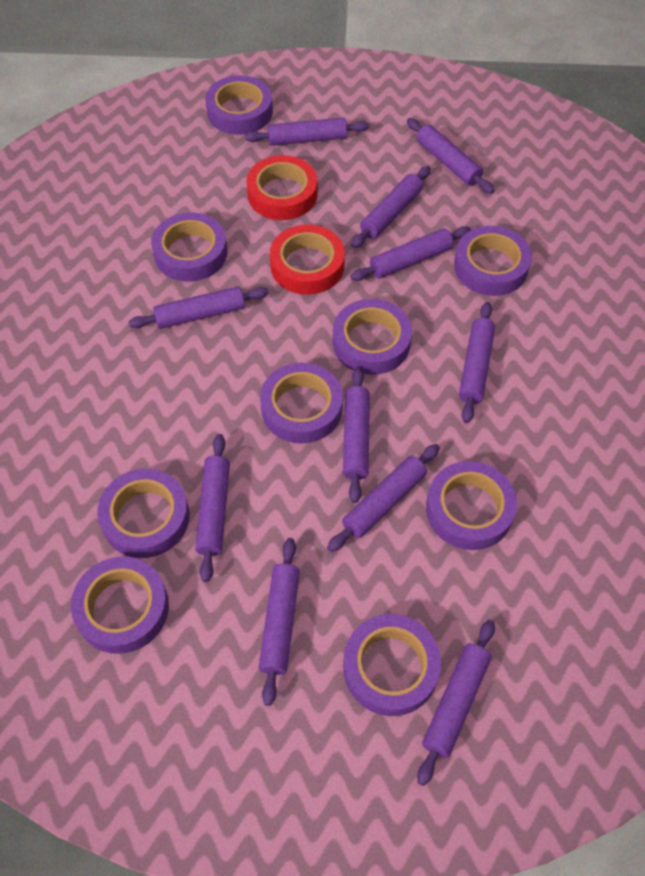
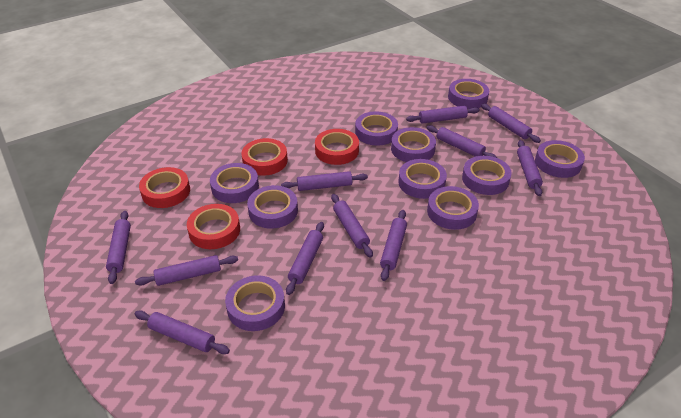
purple tape: 9 -> 10
red tape: 2 -> 4

